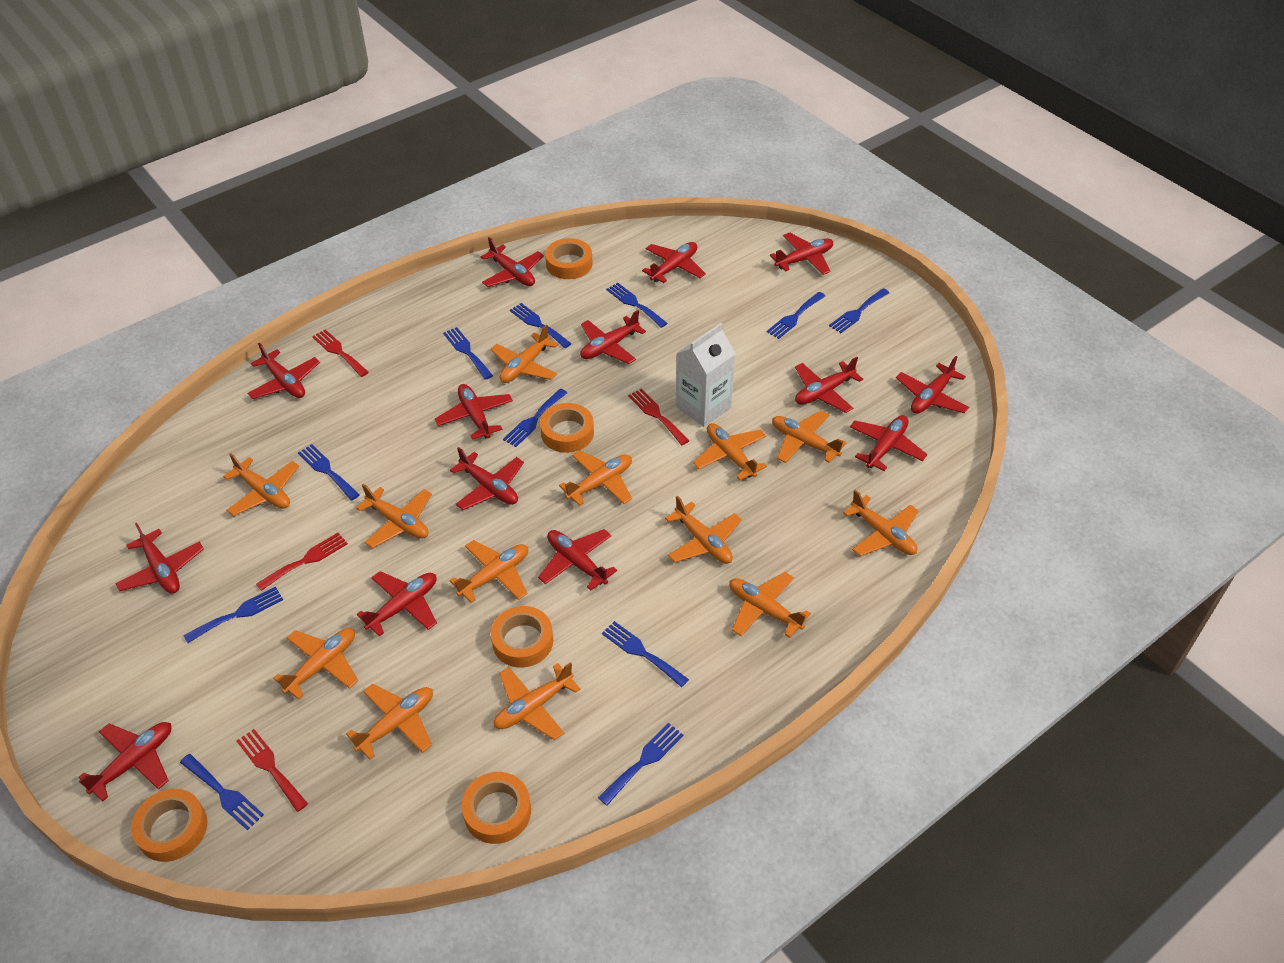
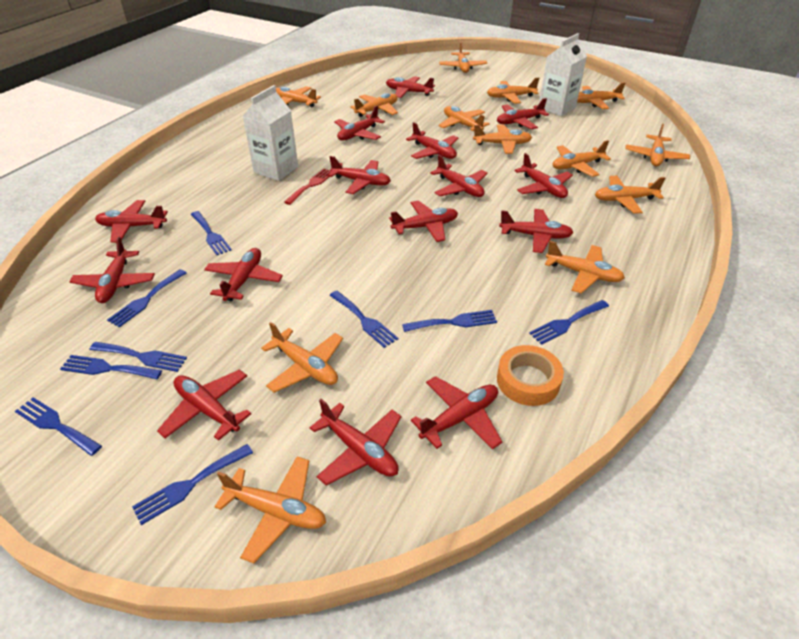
blue fork: 11 -> 9
orange tape: 5 -> 1
red fork: 4 -> 1
red plane: 14 -> 15
white carton: 1 -> 2

